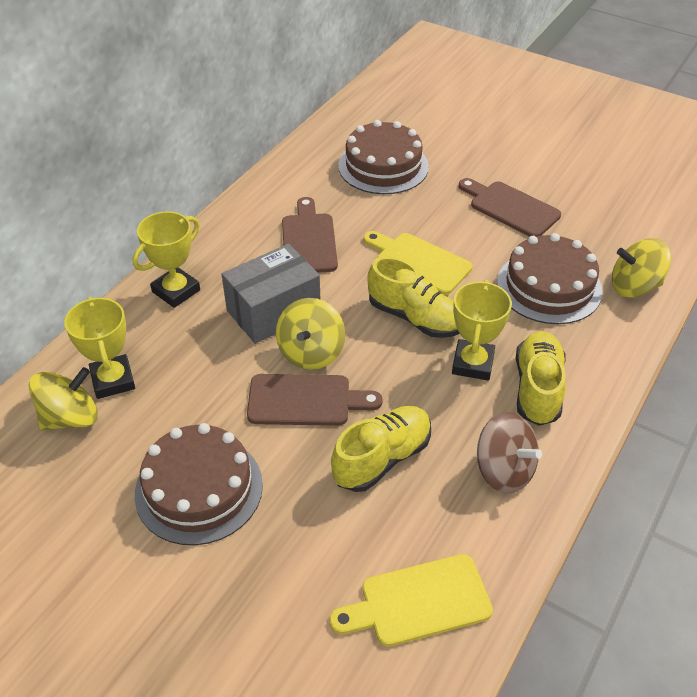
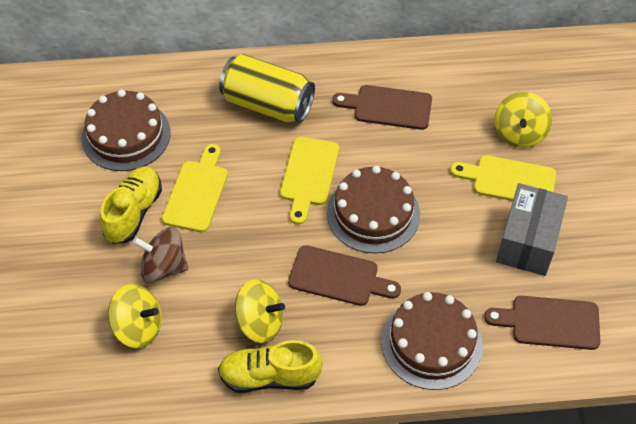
yellow can: 0 -> 1
yellow cutting board: 2 -> 3
yellow shoe: 3 -> 2
yellow trophy: 3 -> 0

